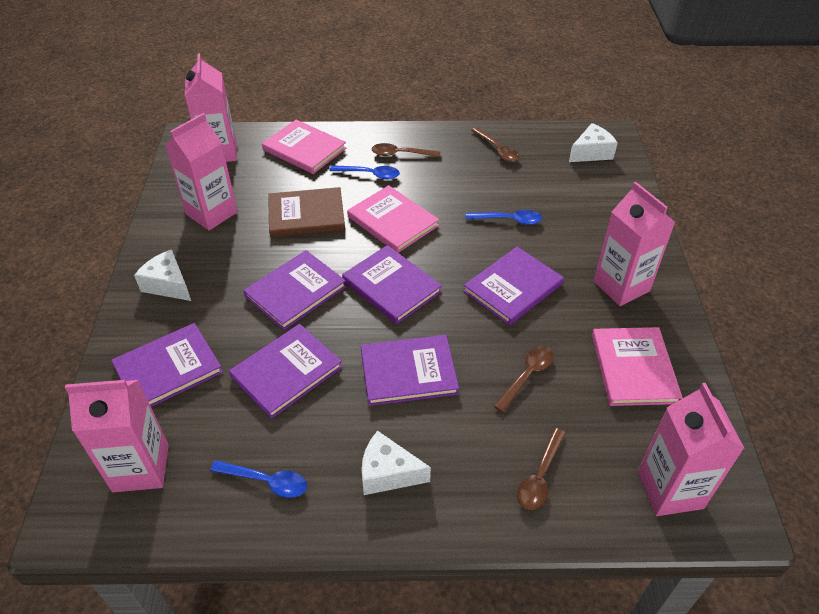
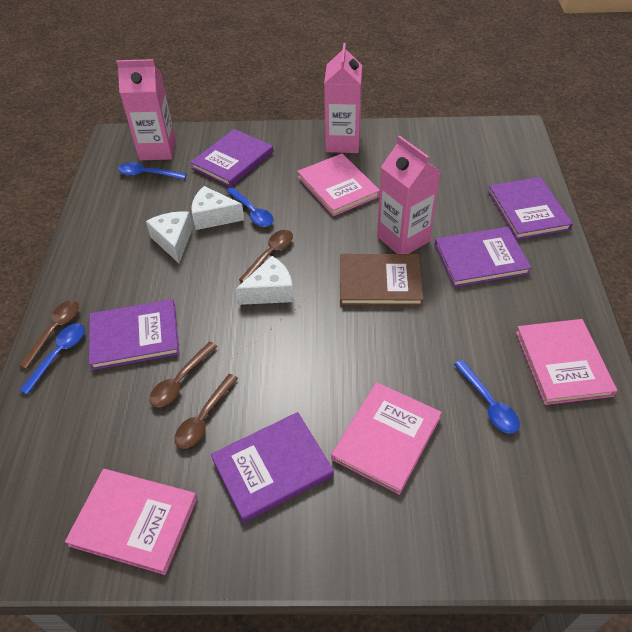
blue spoon: 3 -> 4
pink book: 3 -> 4
pink carton: 5 -> 3
purple book: 6 -> 5

